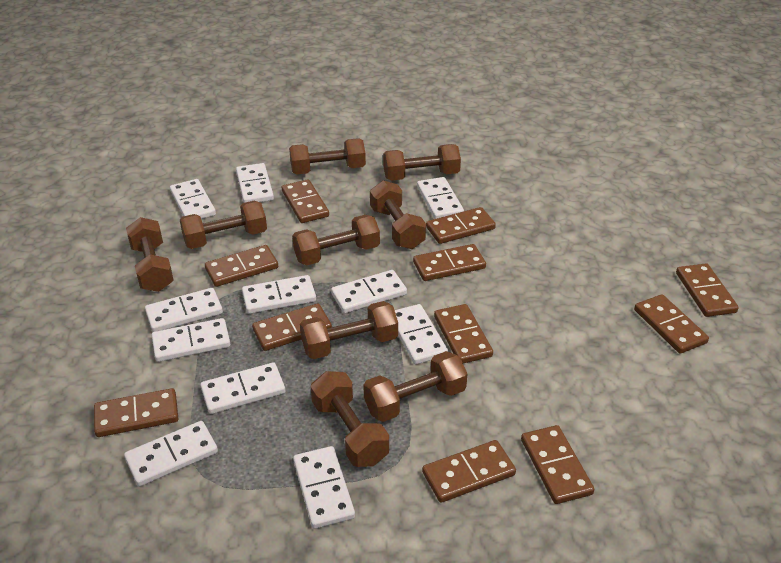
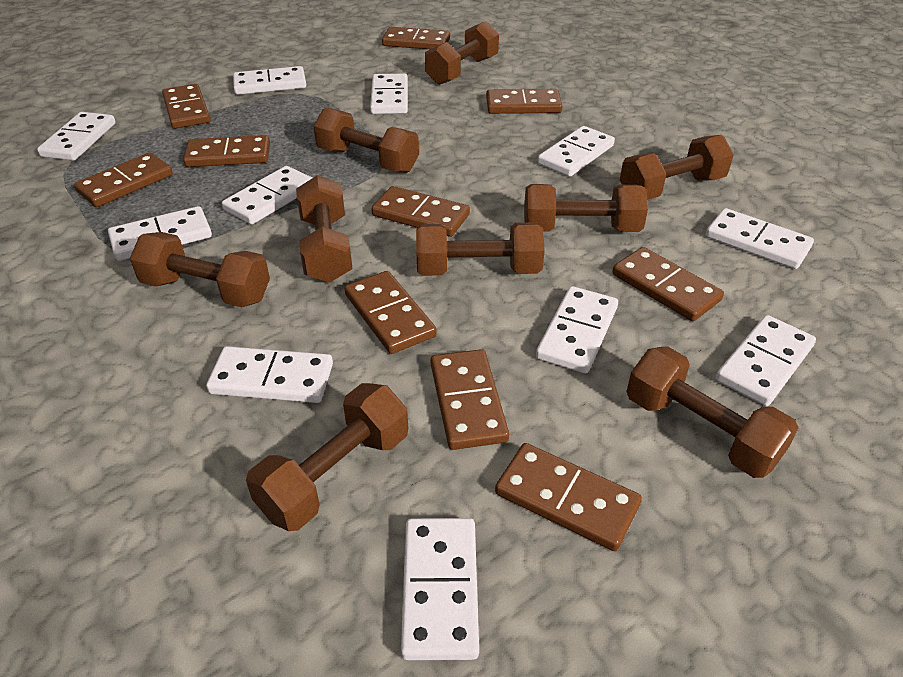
brown domino: 11 -> 10

